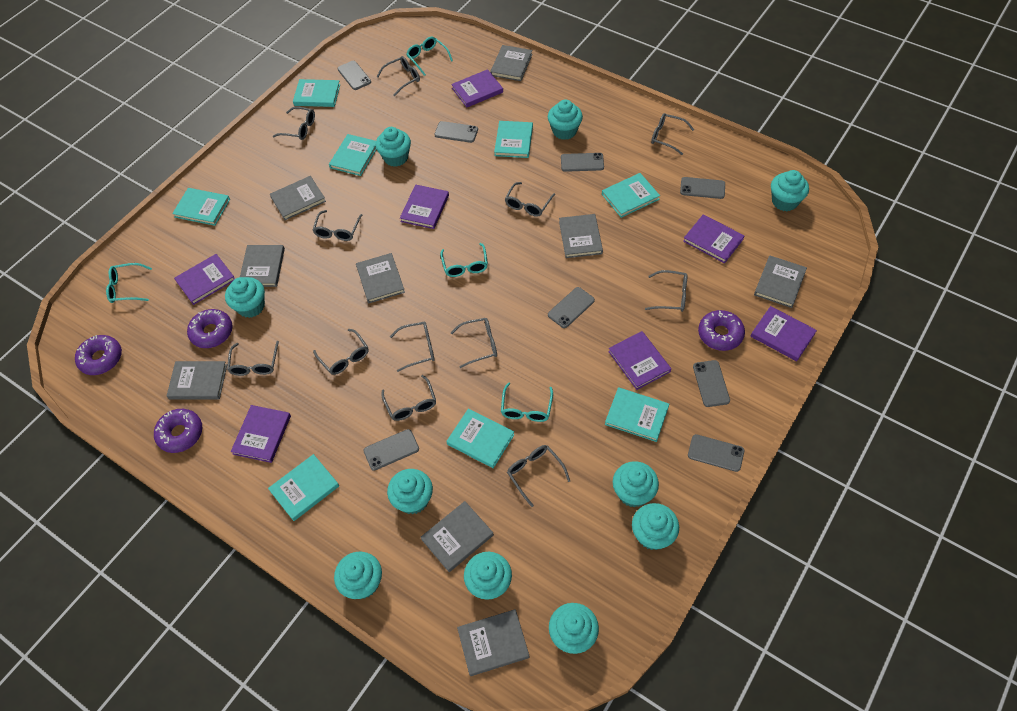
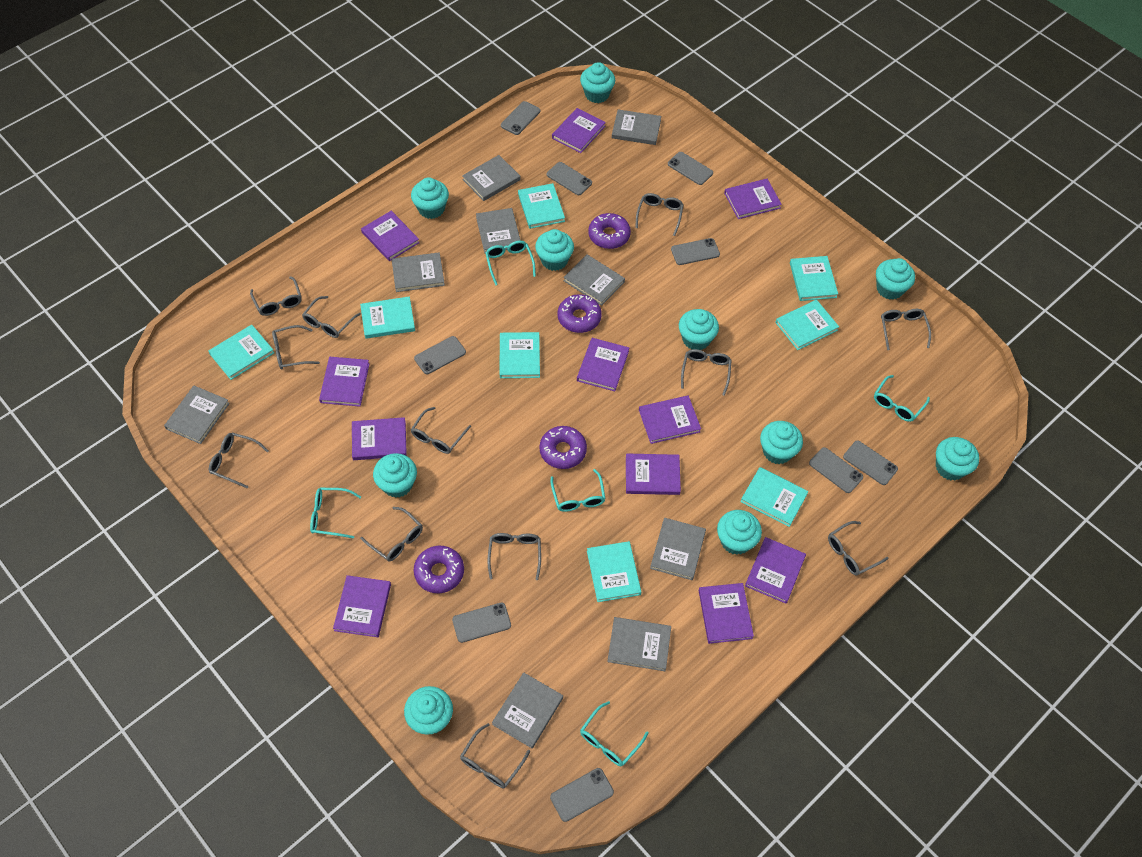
grey phone: 8 -> 9
purple book: 7 -> 11
turquoise glasses: 4 -> 5

